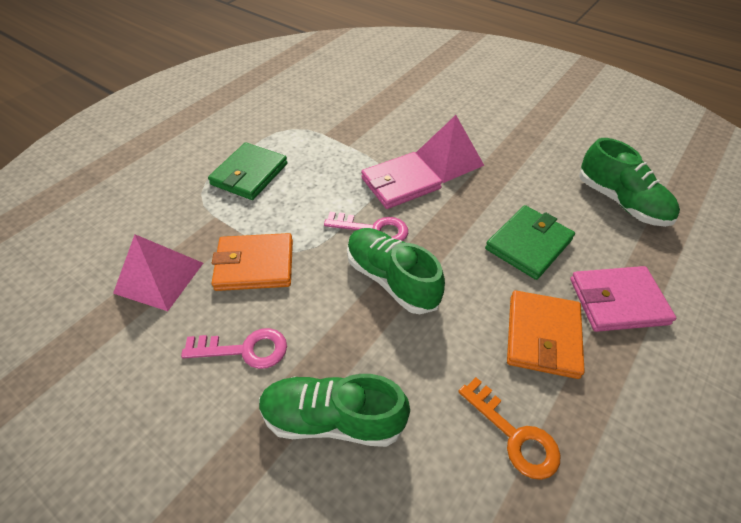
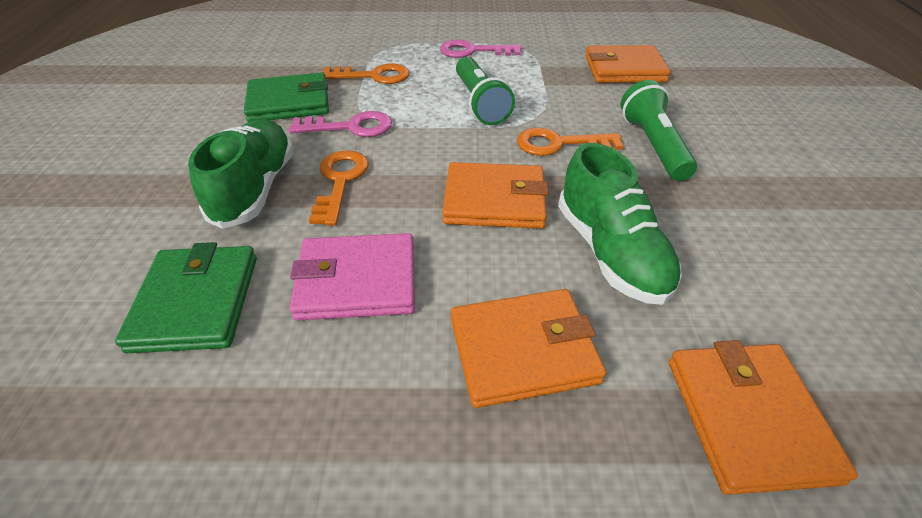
green flashlight: 0 -> 2
green shoe: 3 -> 2
orange key: 1 -> 3
orange wallet: 2 -> 4
pink pyramid: 2 -> 0
pink wallet: 2 -> 1

